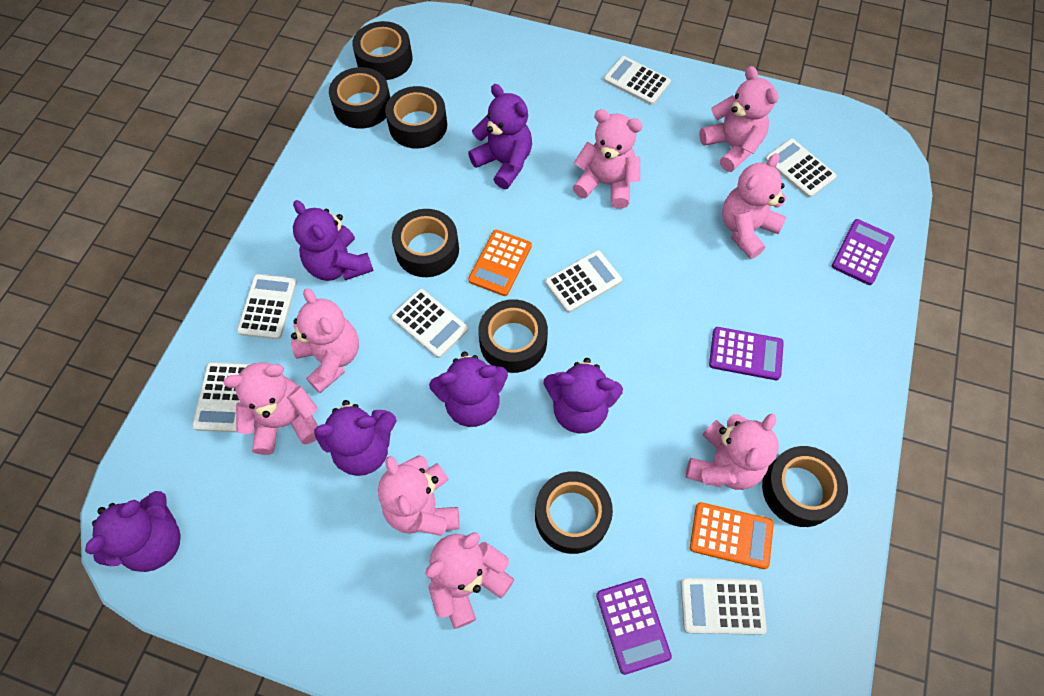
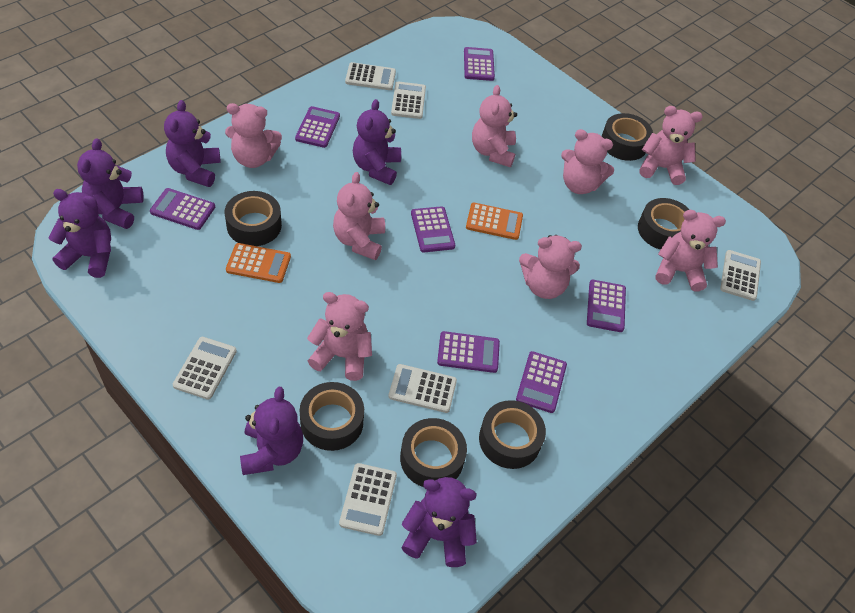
black tape: 7 -> 6
purple calculator: 3 -> 7
white calculator: 7 -> 6

